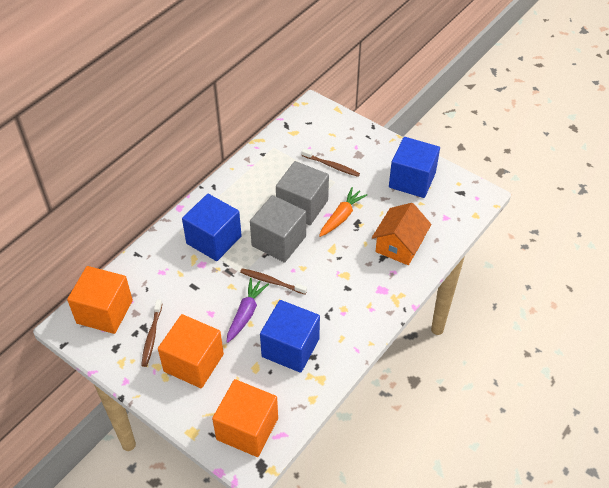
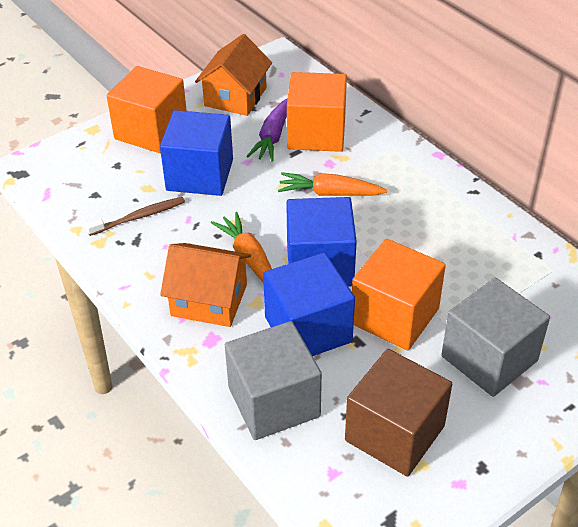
brown cube: 0 -> 1
brown toothbrush: 3 -> 1
orange carrot: 1 -> 2
orange house: 1 -> 2

